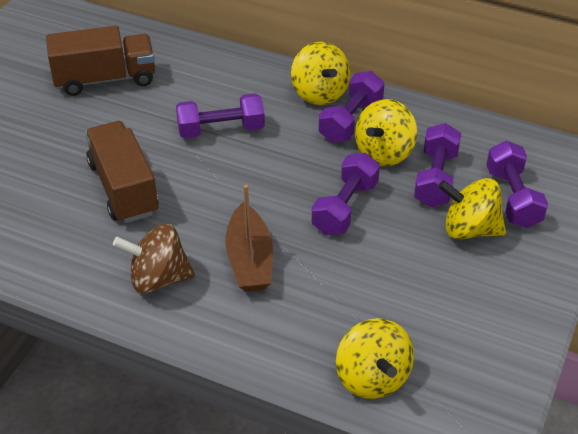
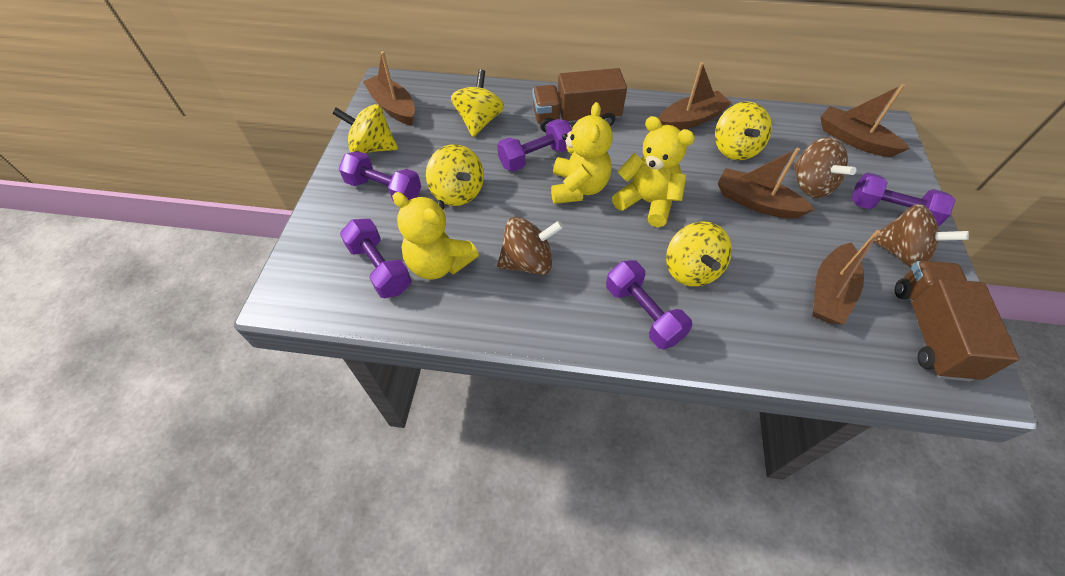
brown boat: 1 -> 5
brown spinning top: 1 -> 3
yellow spinning top: 4 -> 5
yellow teddy bear: 0 -> 3

